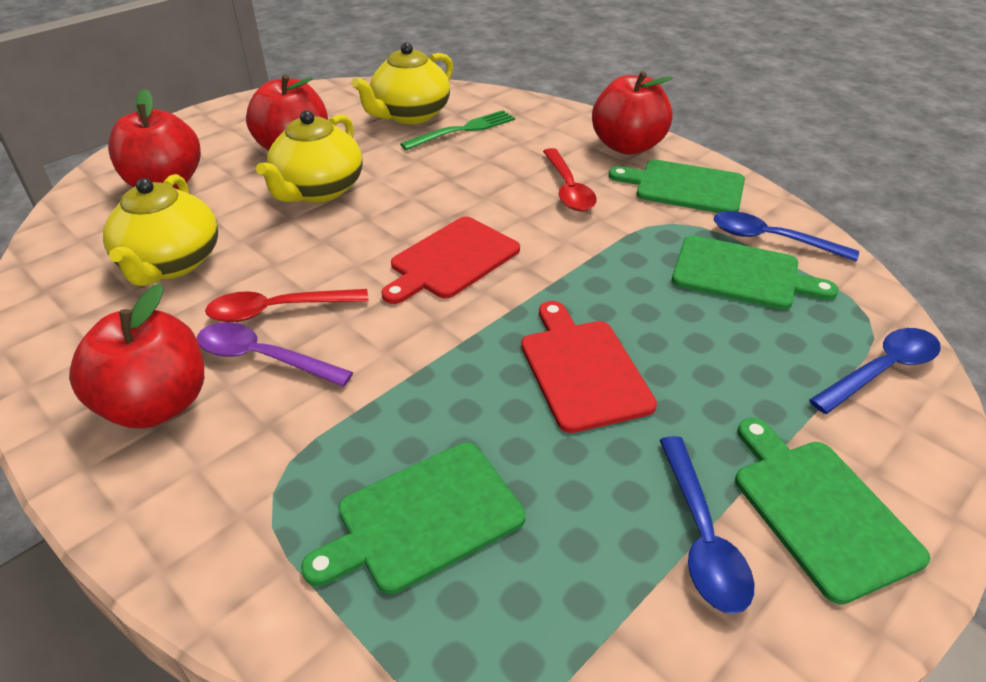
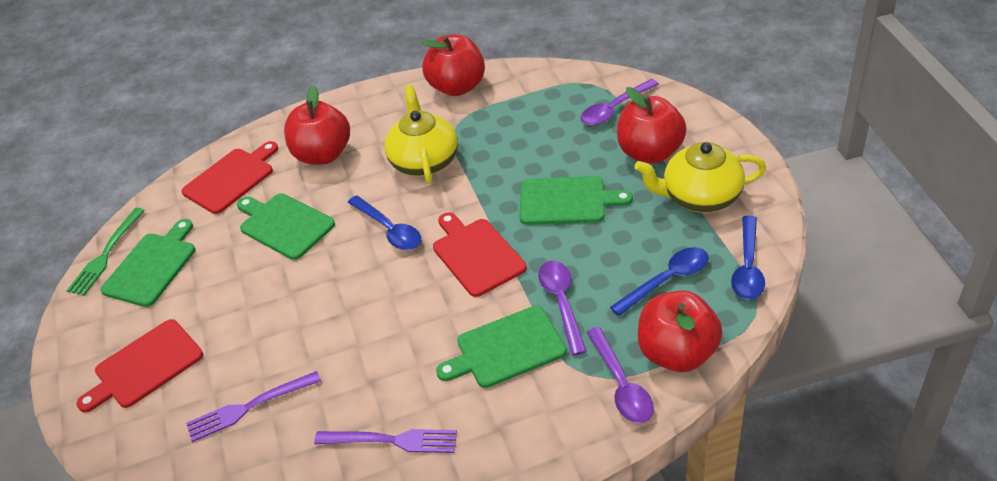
purple fork: 0 -> 2
purple spoon: 1 -> 3
red cutting board: 2 -> 3
red spoon: 2 -> 0
yellow teapot: 3 -> 2

